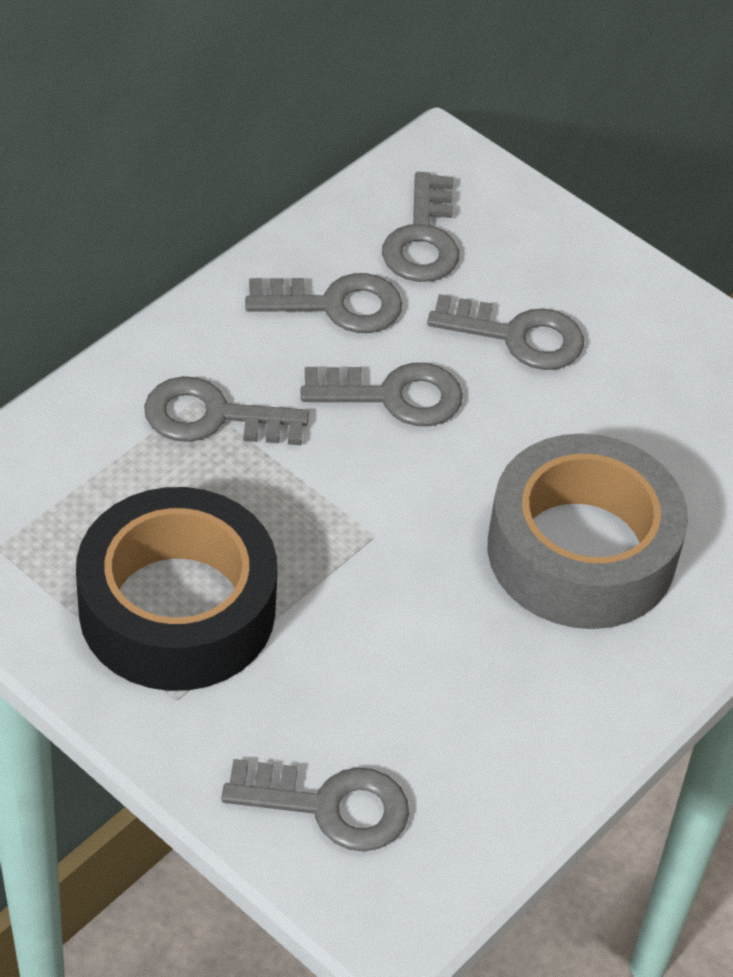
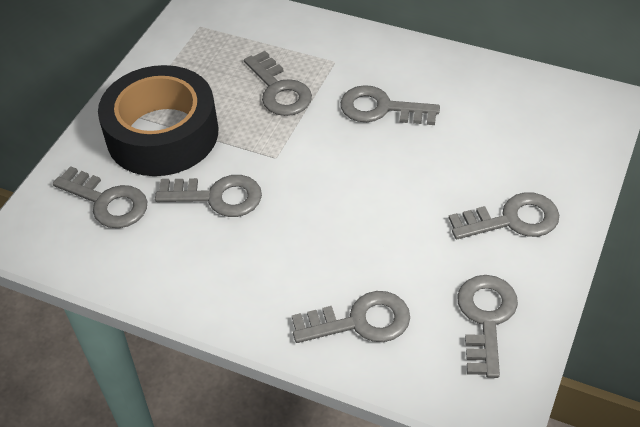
grey key: 6 -> 7
grey tape: 1 -> 0

